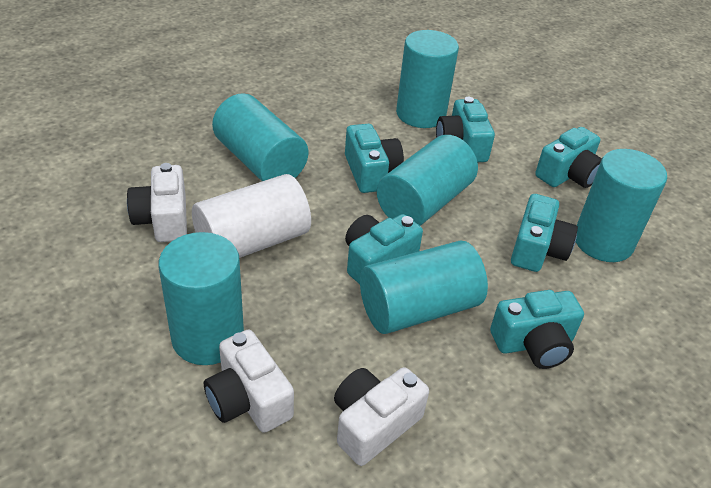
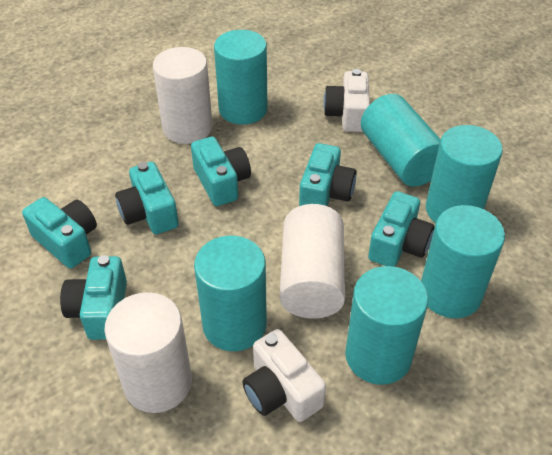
white camera: 3 -> 2
white cylinder: 1 -> 3

